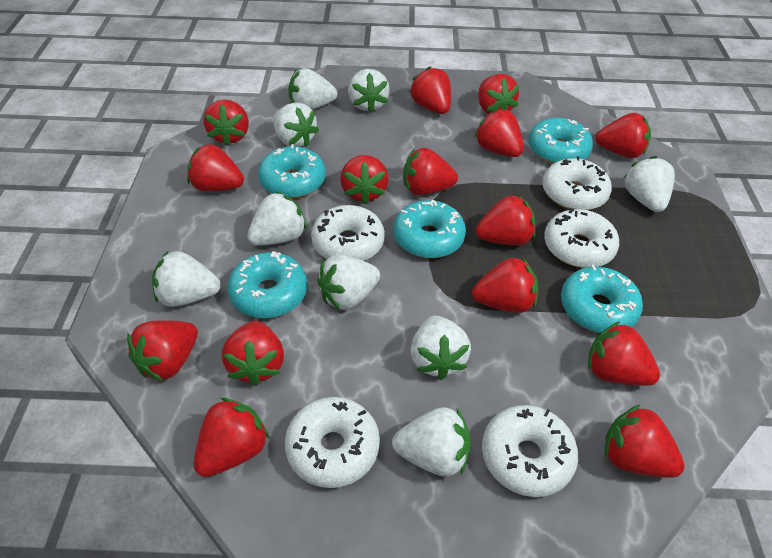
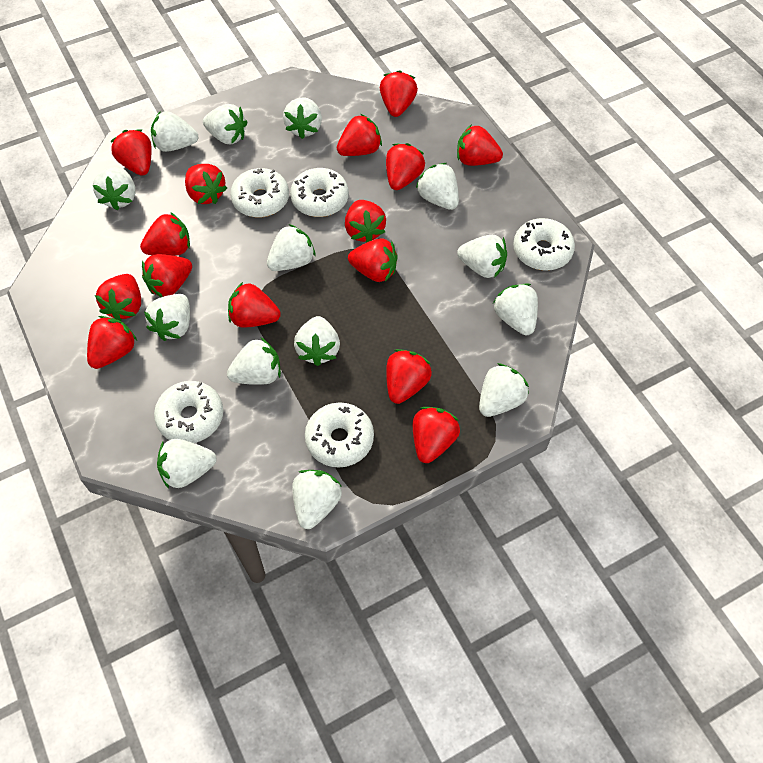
turquoise donut: 5 -> 0
white strawberry: 9 -> 14

